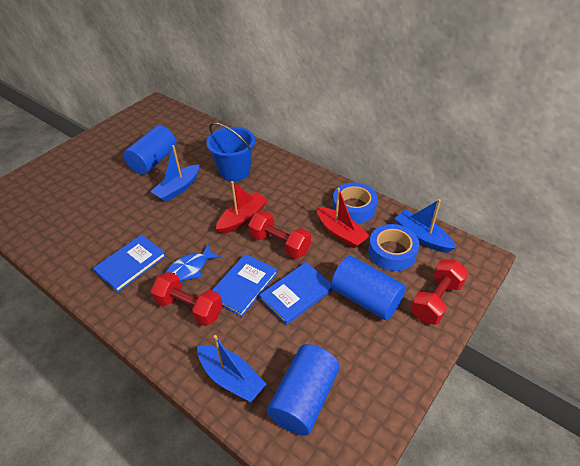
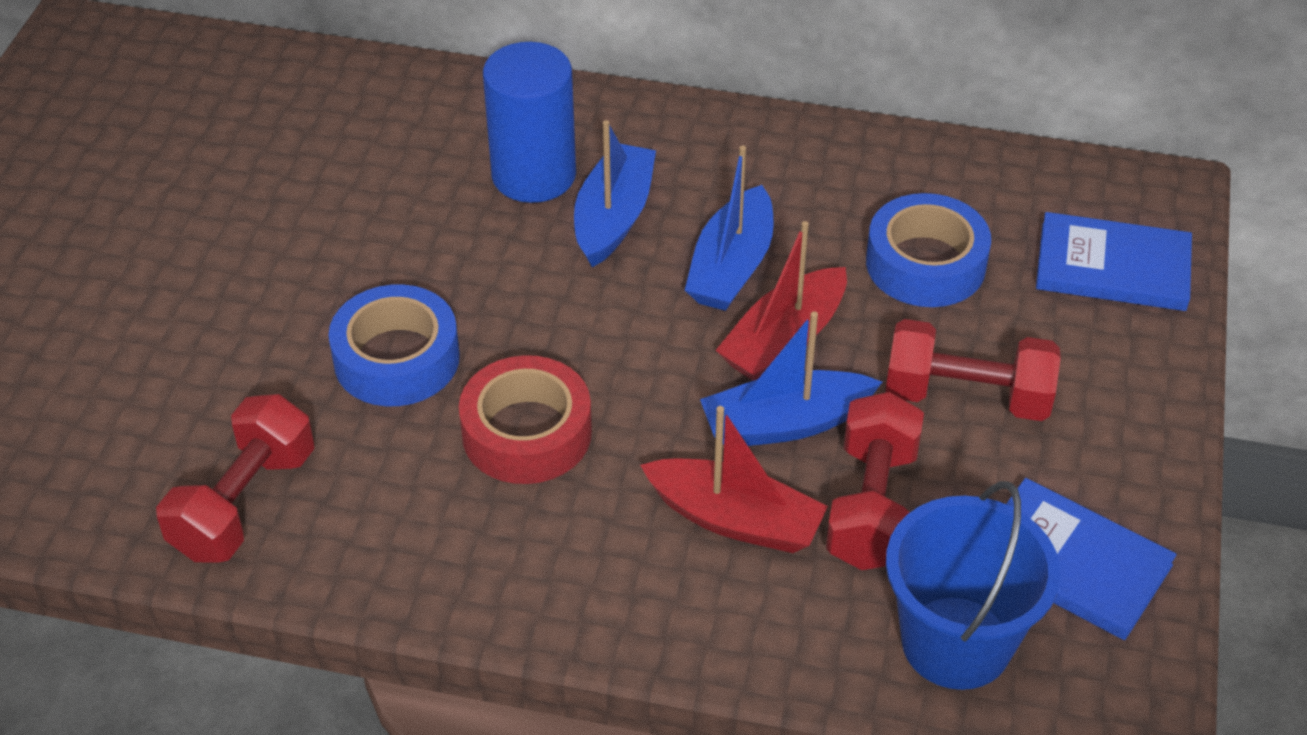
blue book: 3 -> 2
blue cylinder: 3 -> 1
blue fish: 1 -> 0
red tape: 0 -> 1

